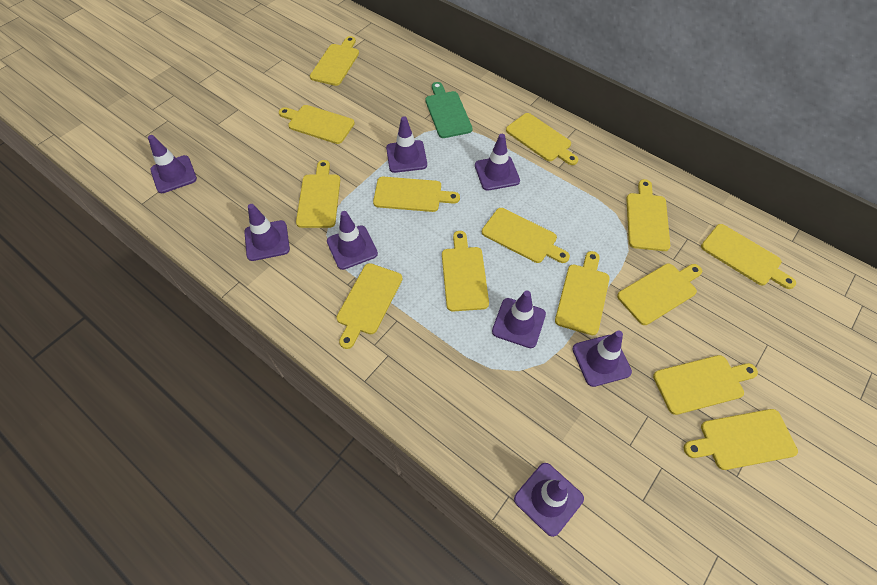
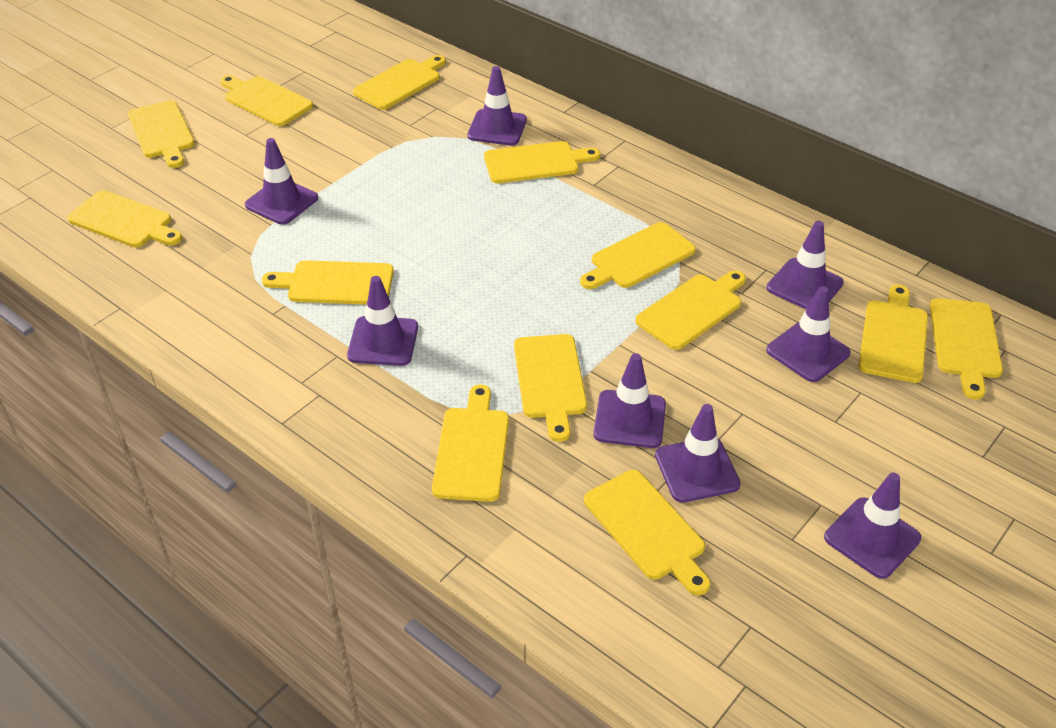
green cutting board: 1 -> 0
yellow cutting board: 14 -> 13

